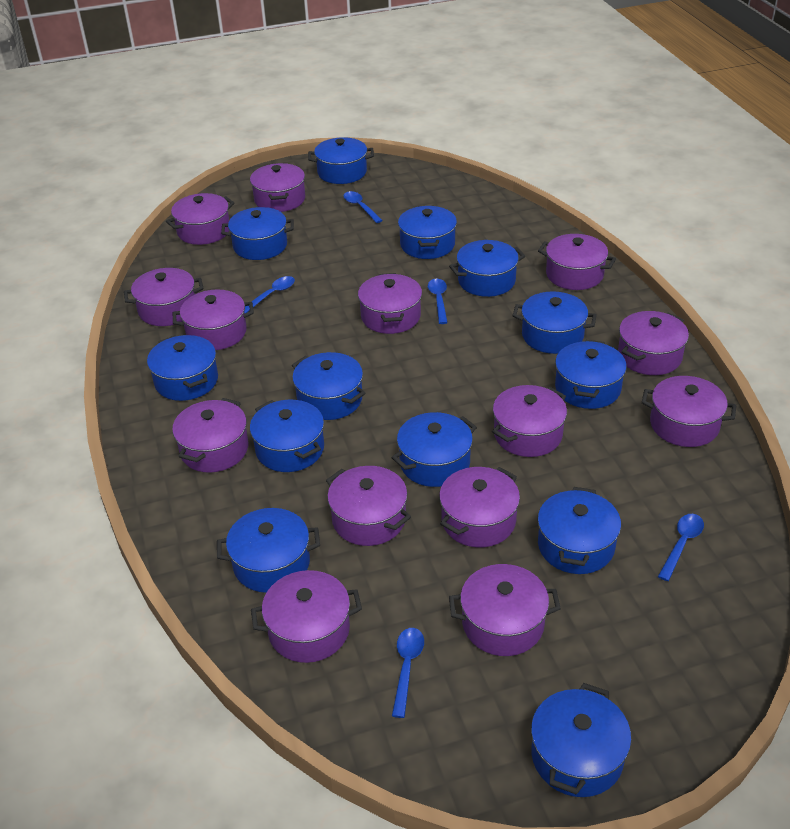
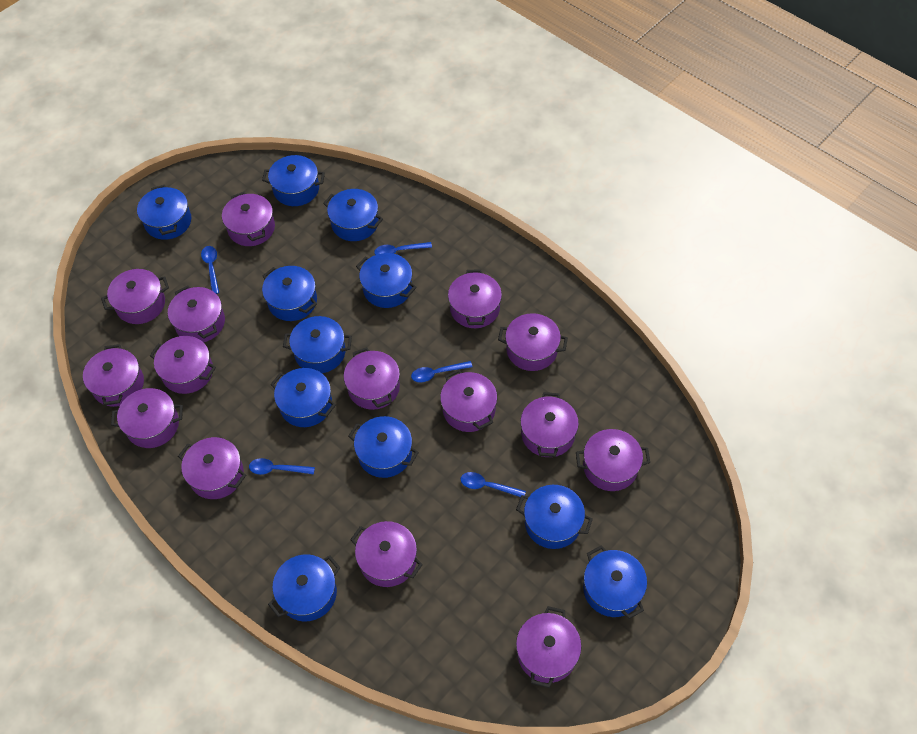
blue pot: 13 -> 11
purple pot: 14 -> 15

